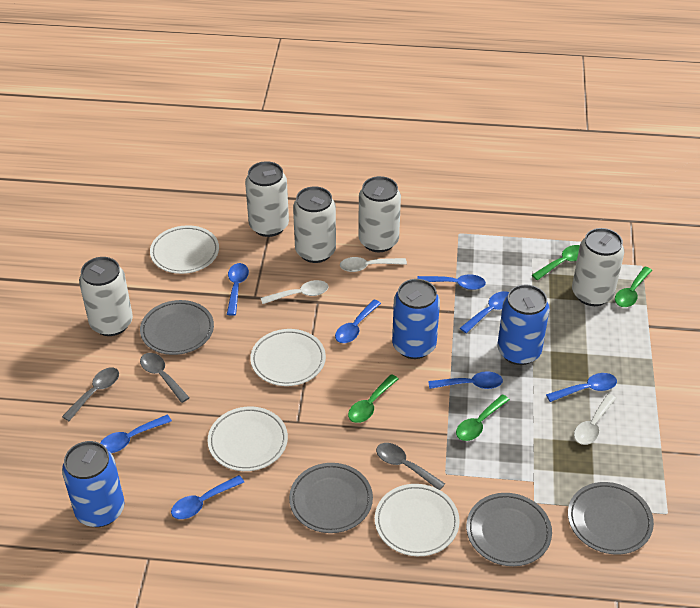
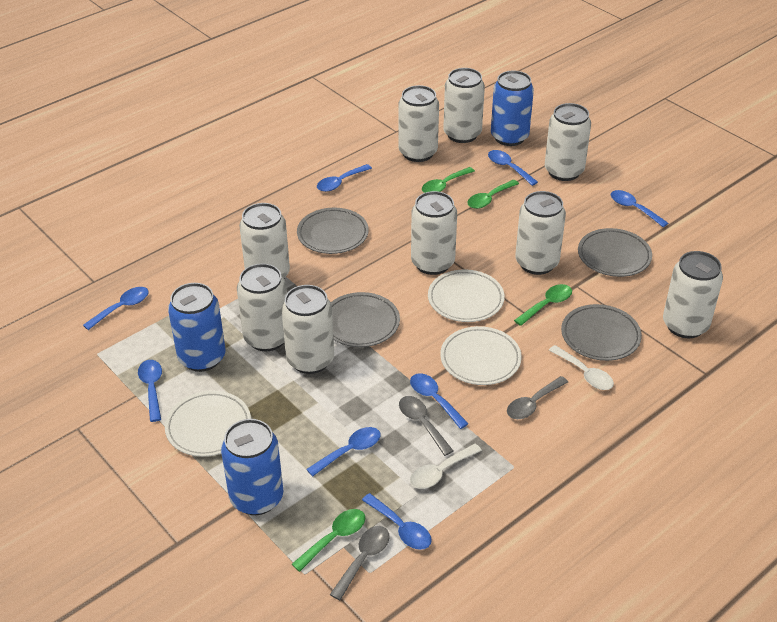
white can: 5 -> 9
white plate: 4 -> 3
white spoon: 3 -> 2

